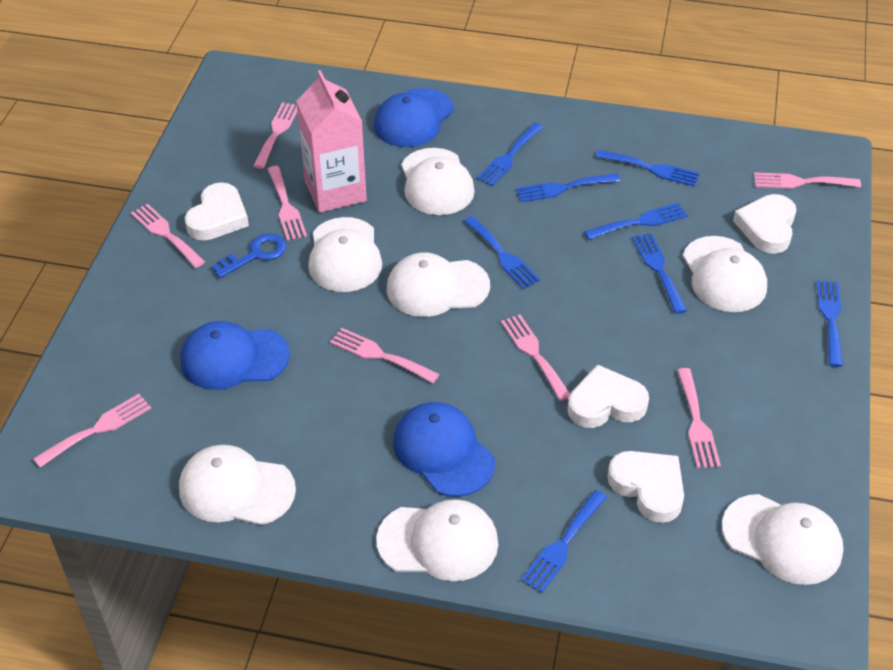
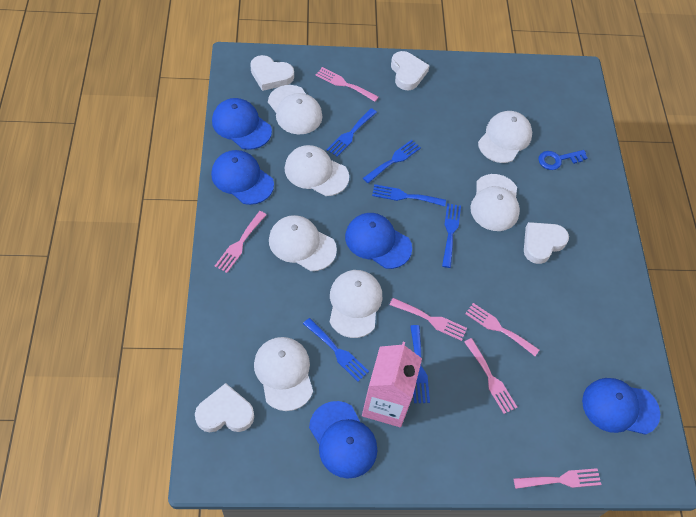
blue cap: 3 -> 5
blue fork: 8 -> 6
pink fork: 8 -> 6

